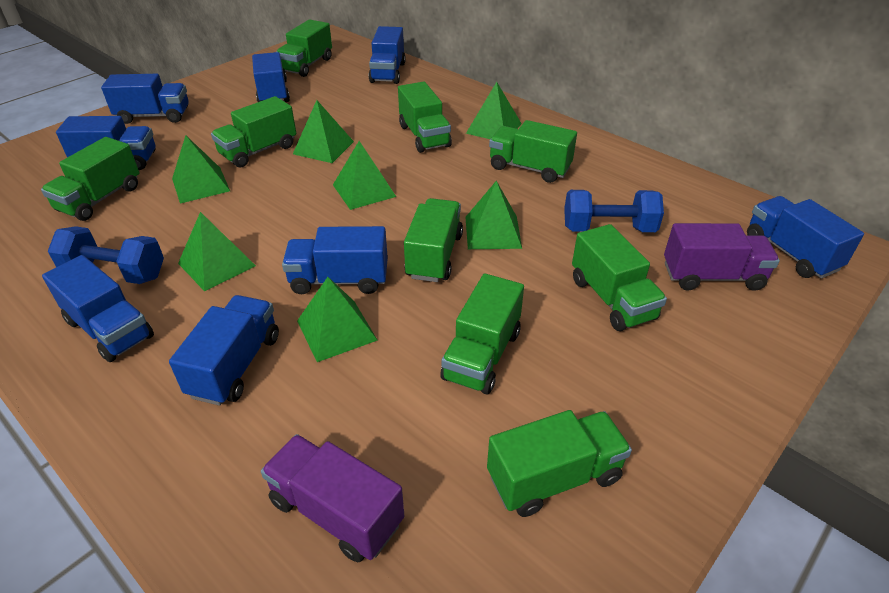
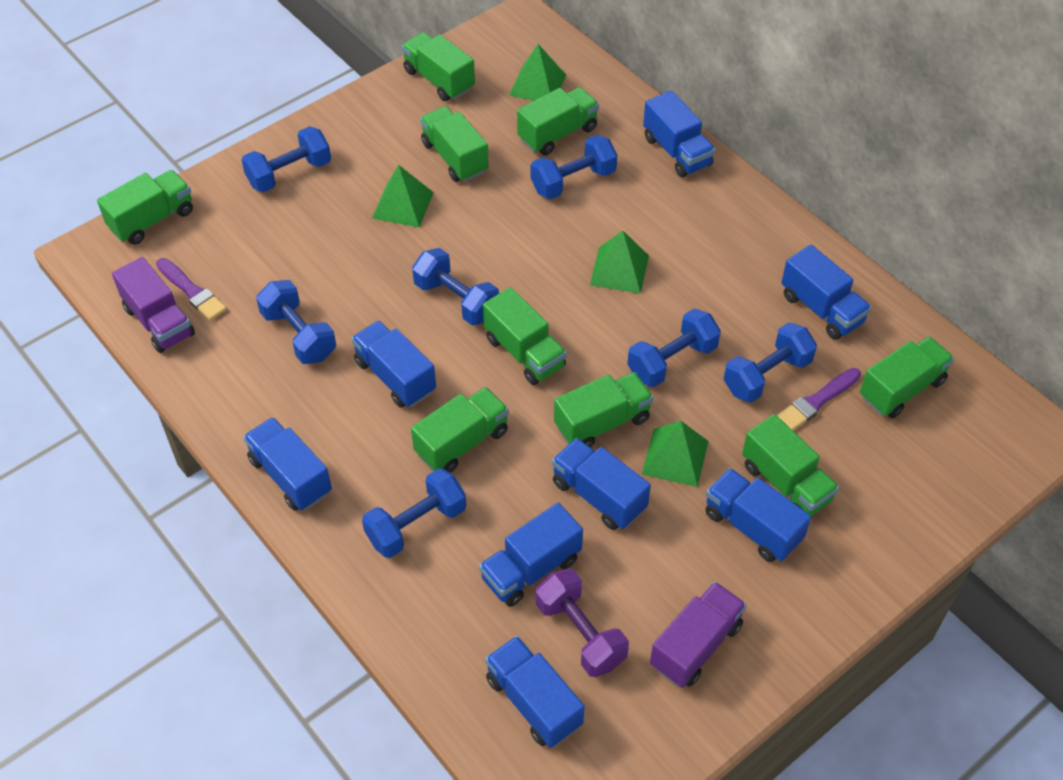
blue dumbbell: 2 -> 7
green pyramid: 7 -> 4
purple brush: 0 -> 2
purple dumbbell: 0 -> 1

